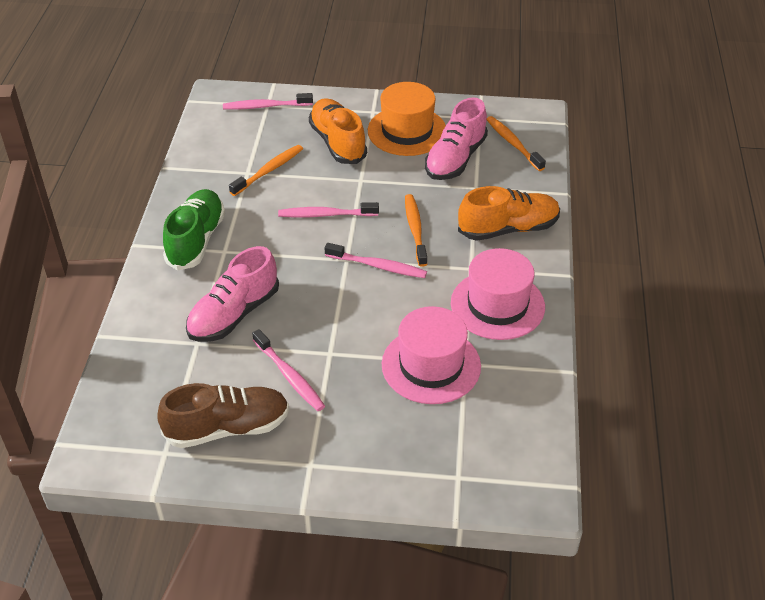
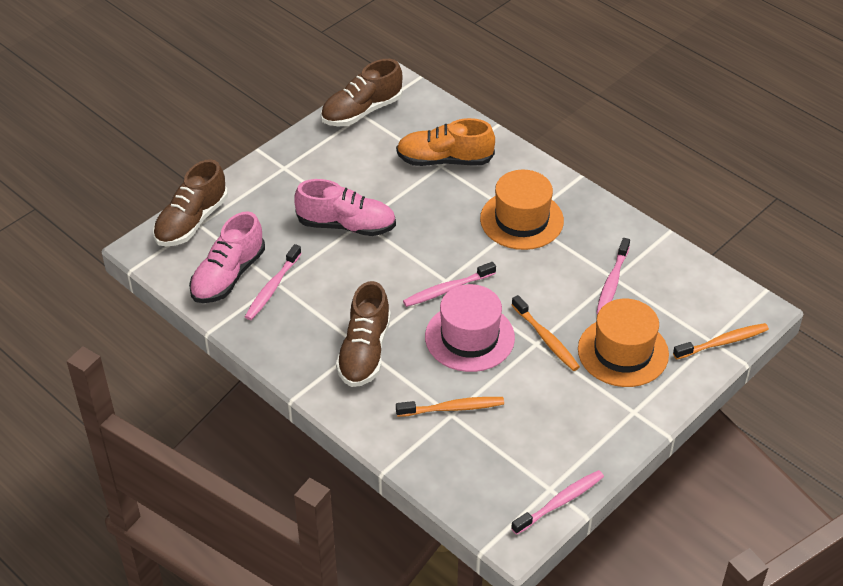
brown shoe: 1 -> 3
green shoe: 1 -> 0
orange hat: 1 -> 2
orange shoe: 2 -> 1
pink hat: 2 -> 1

